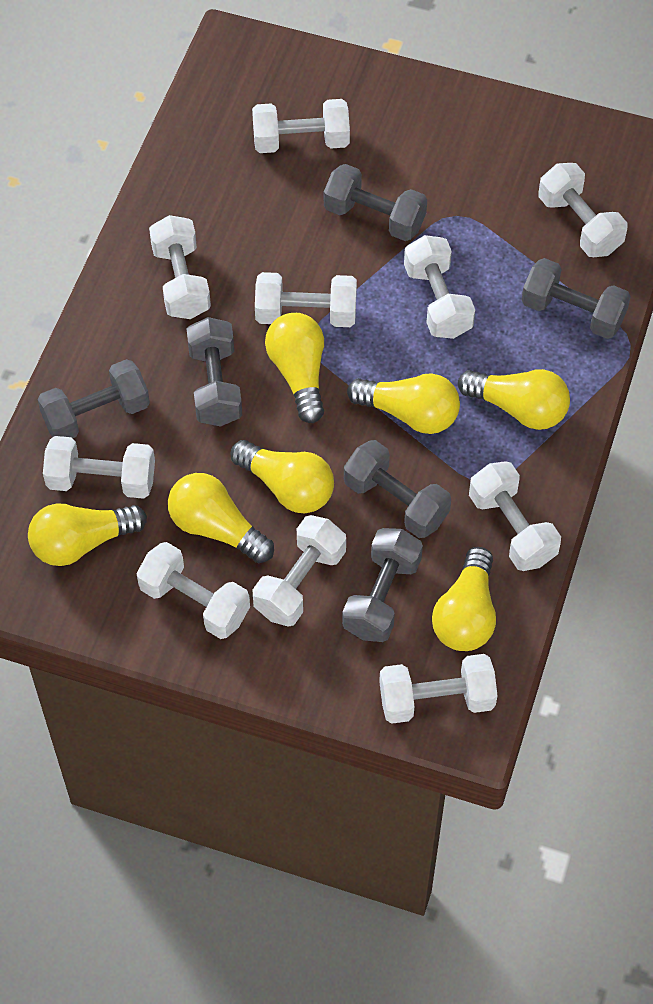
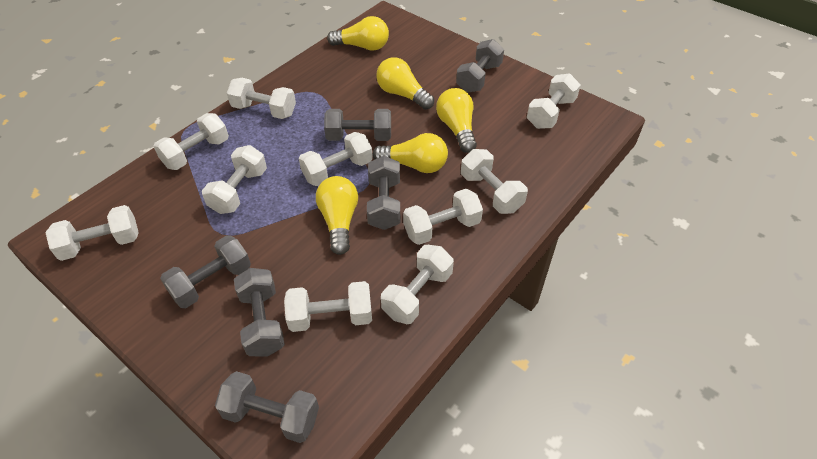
yellow light bulb: 7 -> 5

